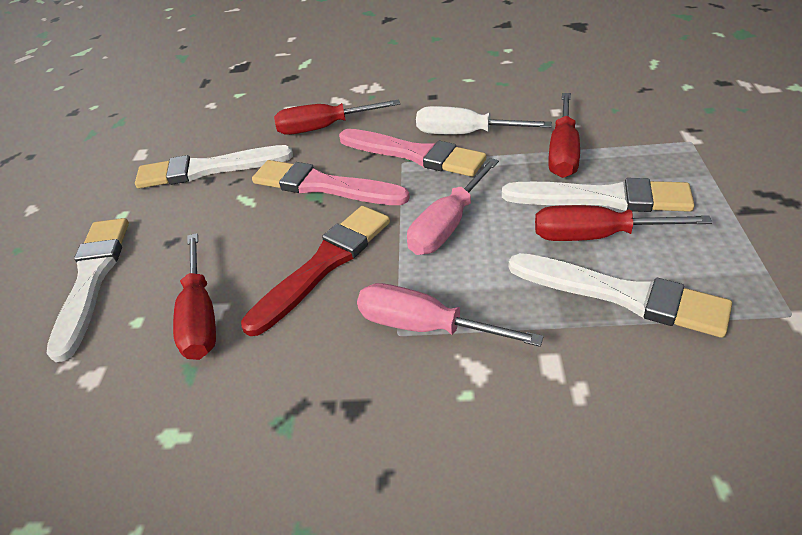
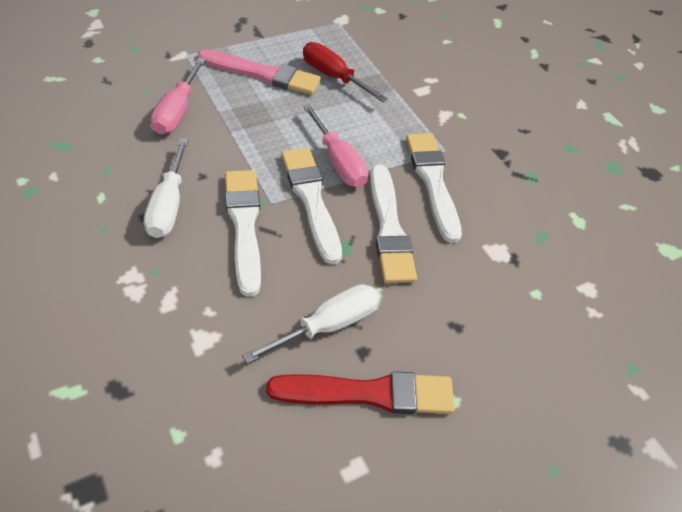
pink brush: 2 -> 1
red screwdriver: 4 -> 1
white screwdriver: 1 -> 2

